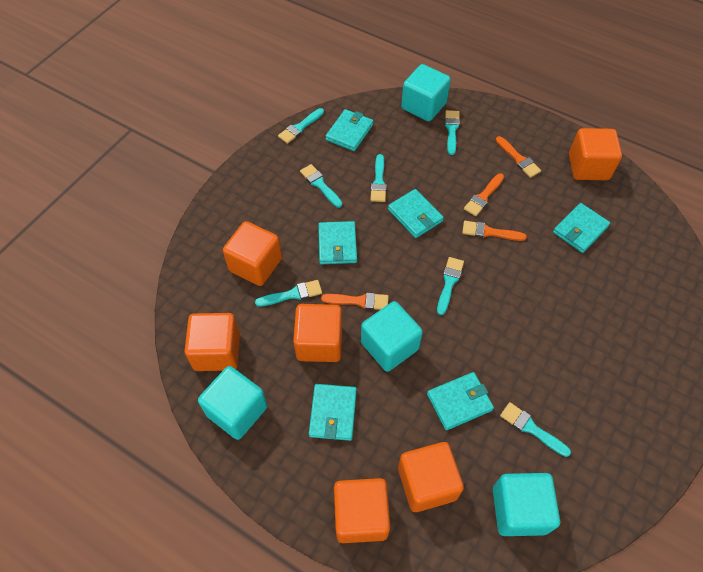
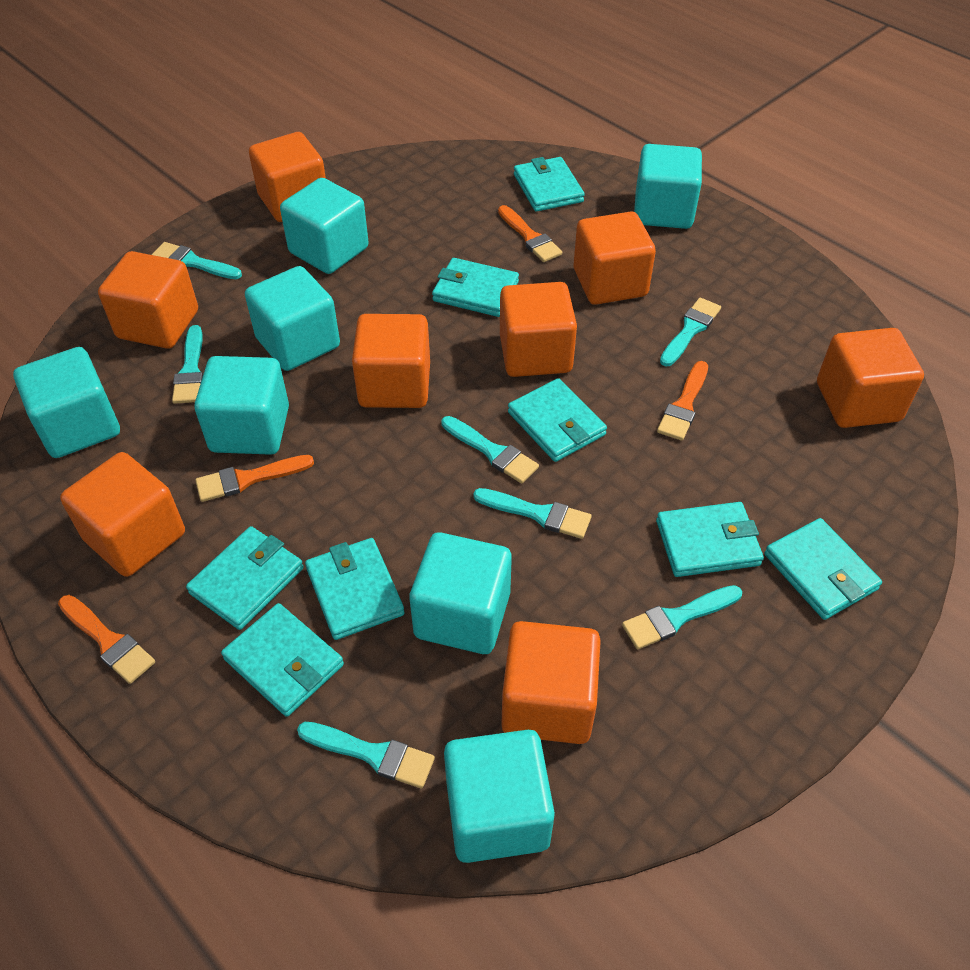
orange cube: 6 -> 8
turquoise cube: 4 -> 7
turquoise wallet: 6 -> 8

